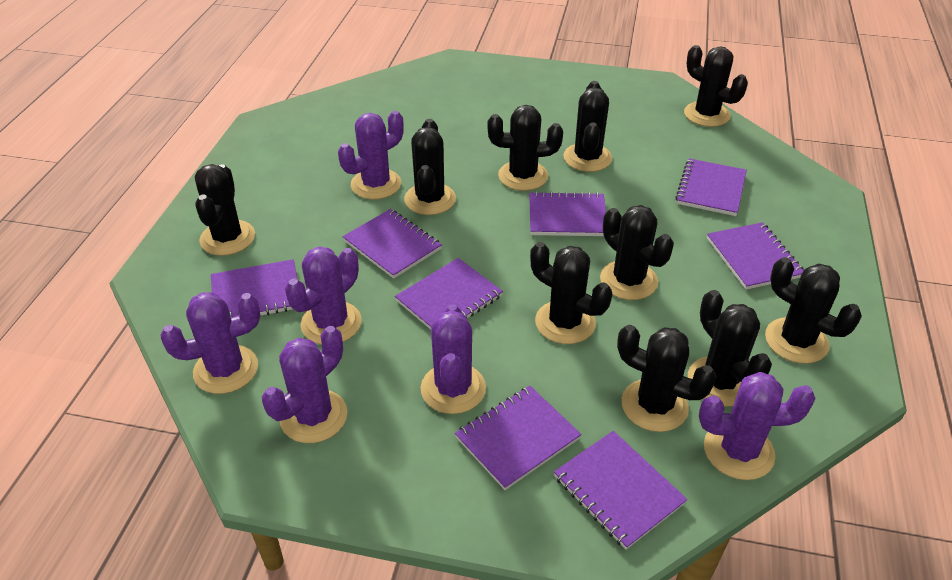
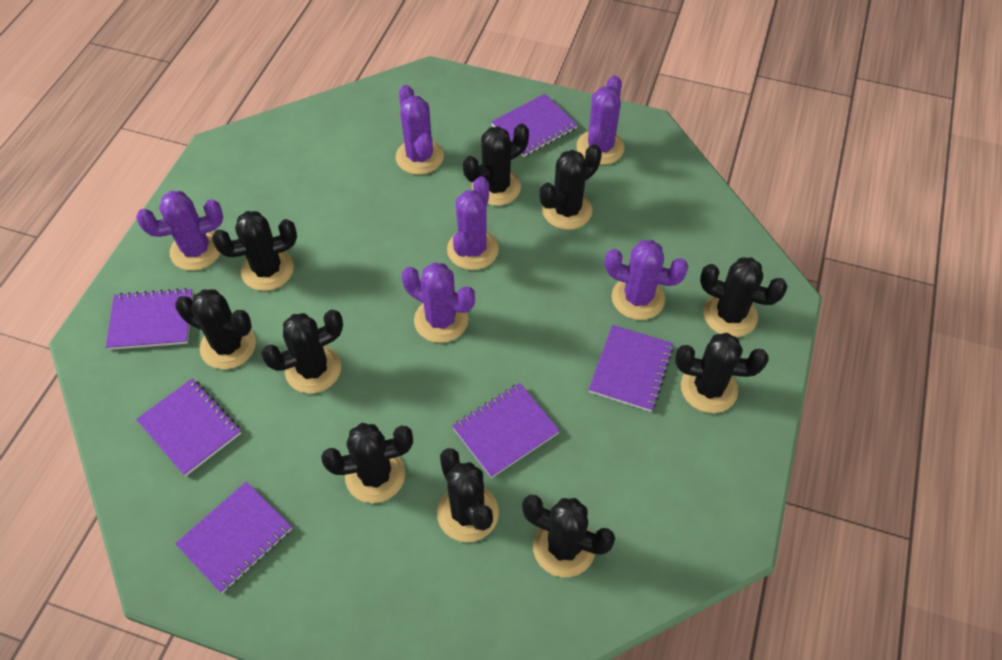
purple notebook: 8 -> 6

